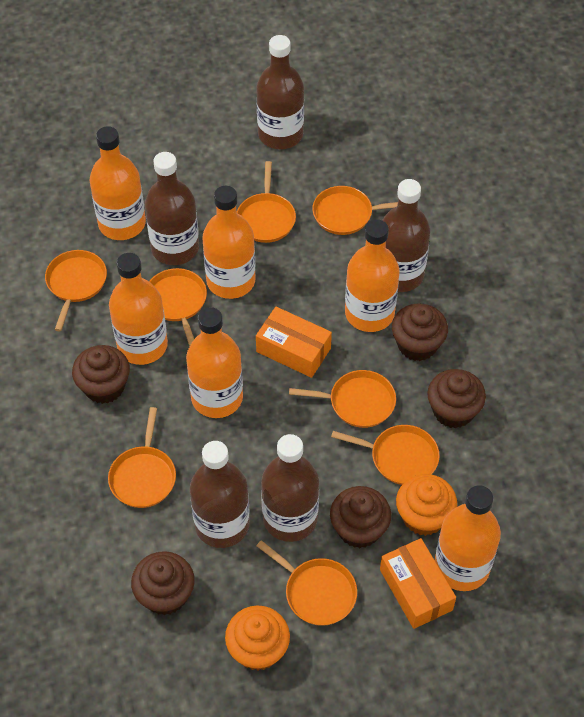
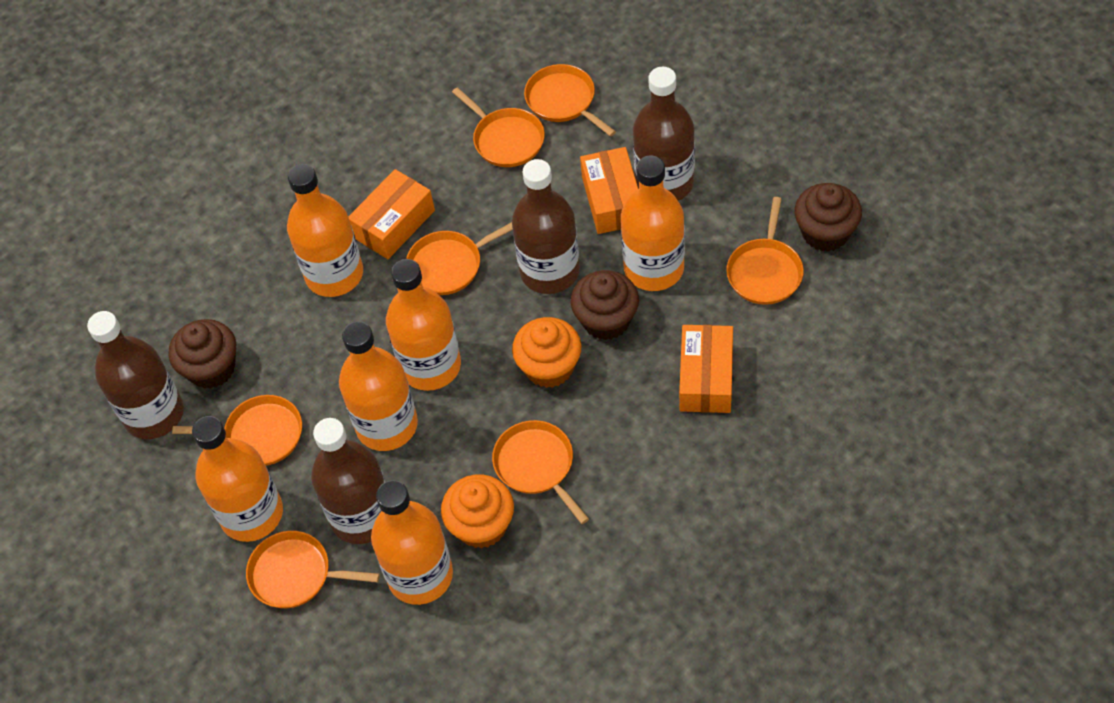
brown bottle: 5 -> 4
brown cupcake: 5 -> 3
orange box: 2 -> 3
orange pan: 8 -> 7

